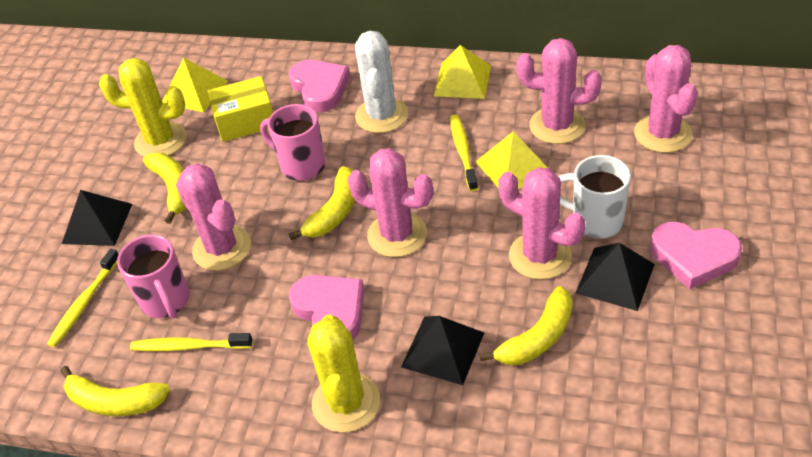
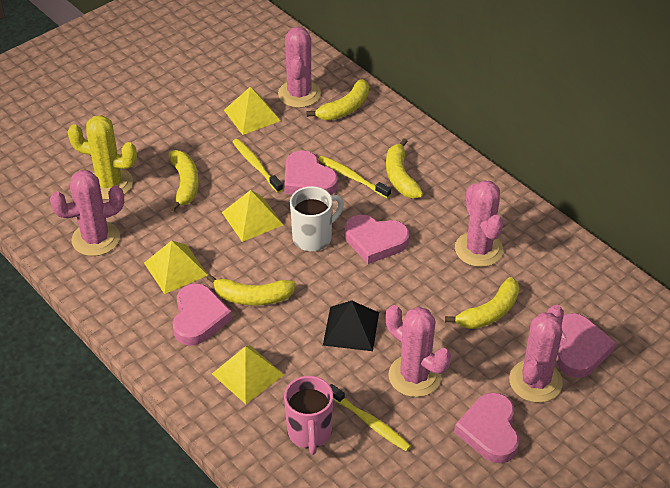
black pyramid: 3 -> 1
pink heart: 3 -> 5
pink mug: 2 -> 1
white cactus: 1 -> 0
yellow banana: 4 -> 5
yellow box: 1 -> 0
yellow cactus: 2 -> 1
yellow pyramid: 3 -> 4

